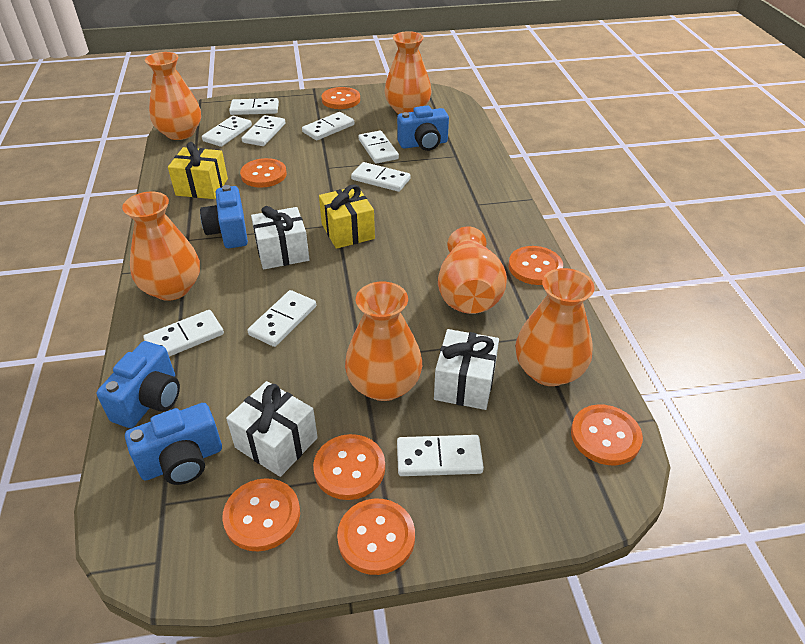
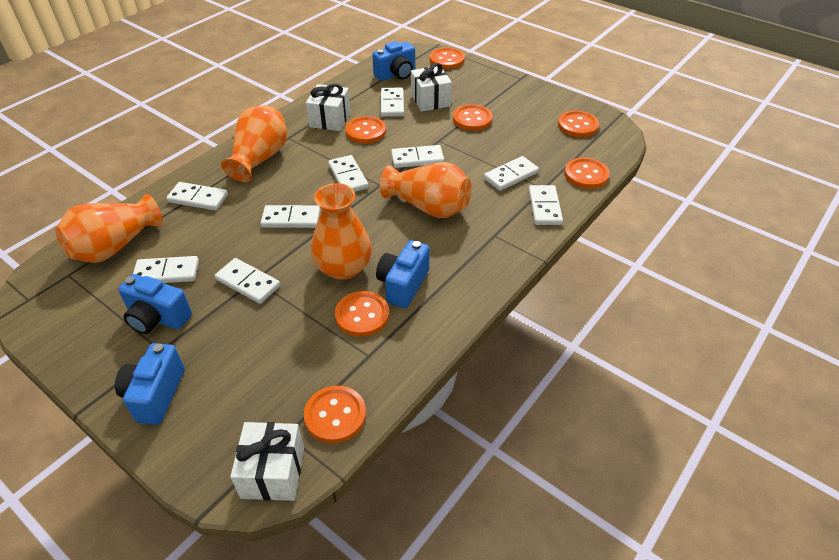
orange vase: 6 -> 4
yellow gift: 2 -> 0

